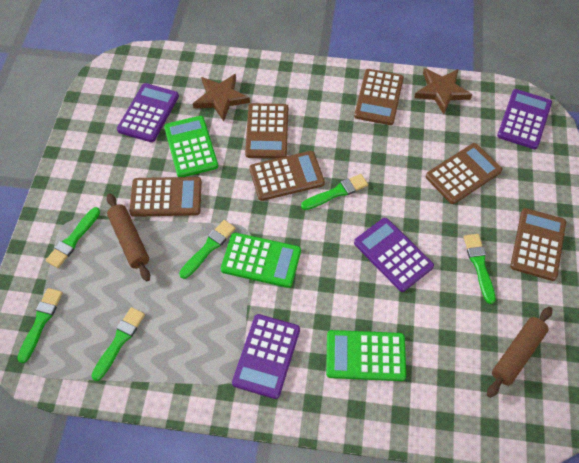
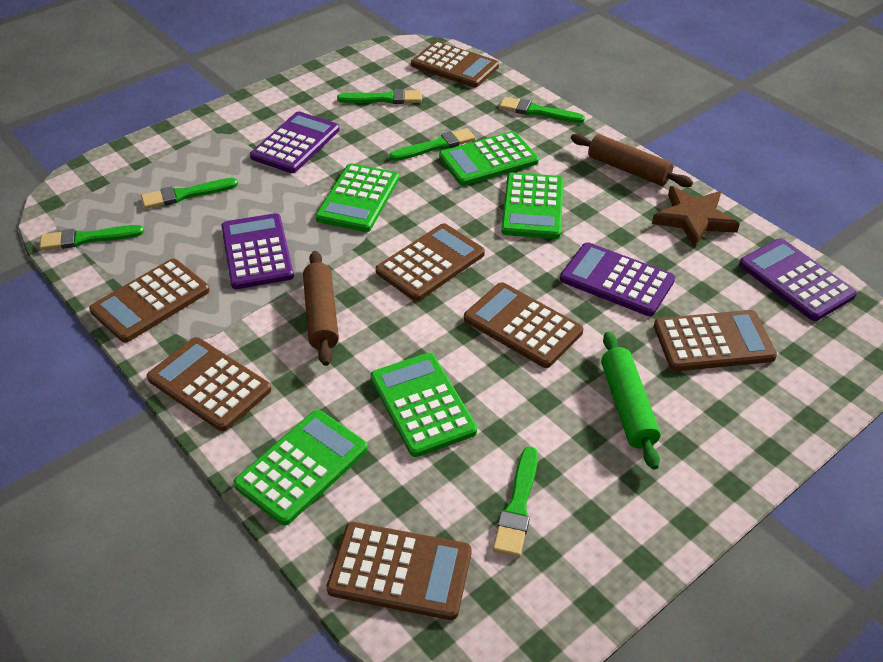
brown calculator: 6 -> 7
brown star: 2 -> 1
green calculator: 3 -> 5
green rolling pin: 0 -> 1

